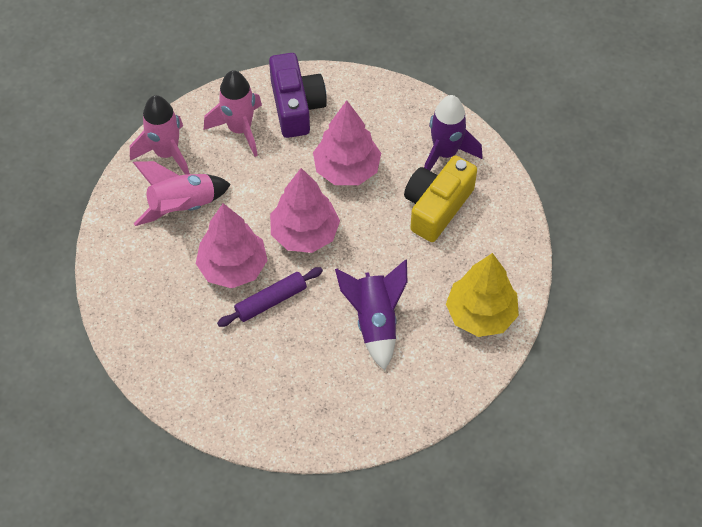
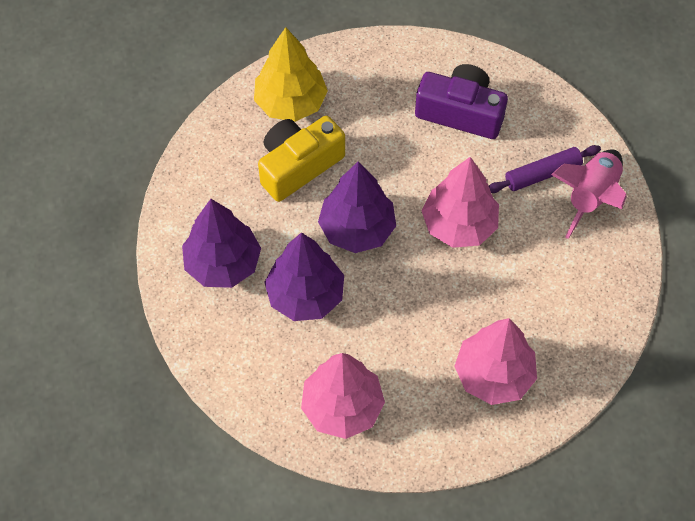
pink rocket: 3 -> 1
purple rocket: 2 -> 0
purple tree: 0 -> 3

